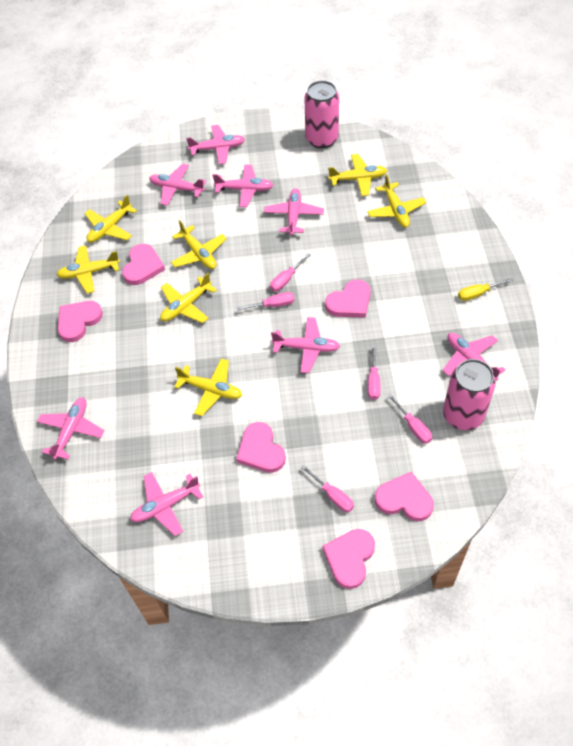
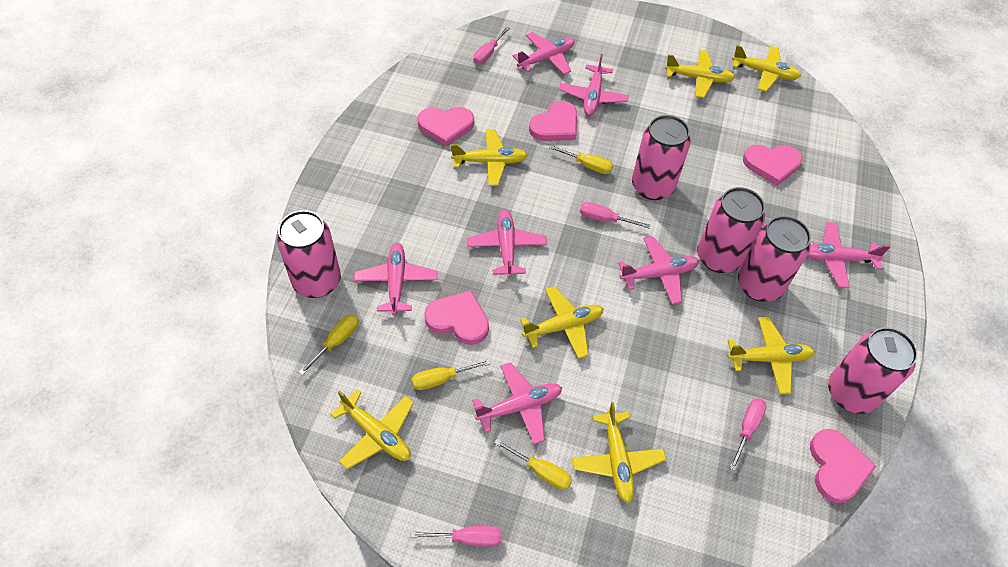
pink can: 2 -> 5
pink heart: 6 -> 5
pink plane: 8 -> 7
pink screwdriver: 5 -> 4
yellow screwdriver: 1 -> 4

